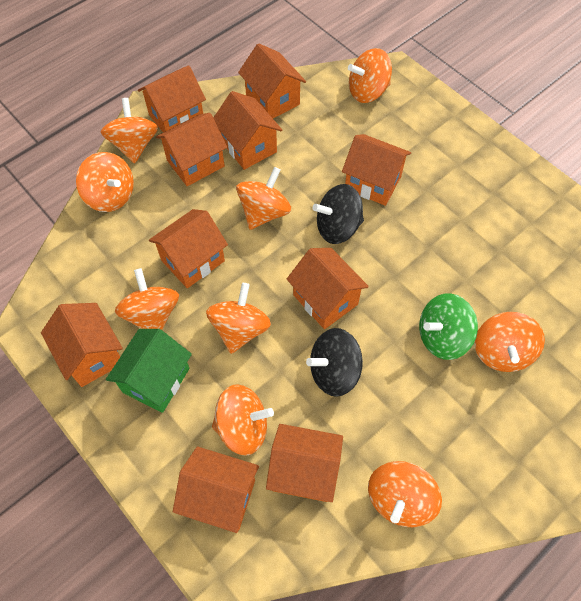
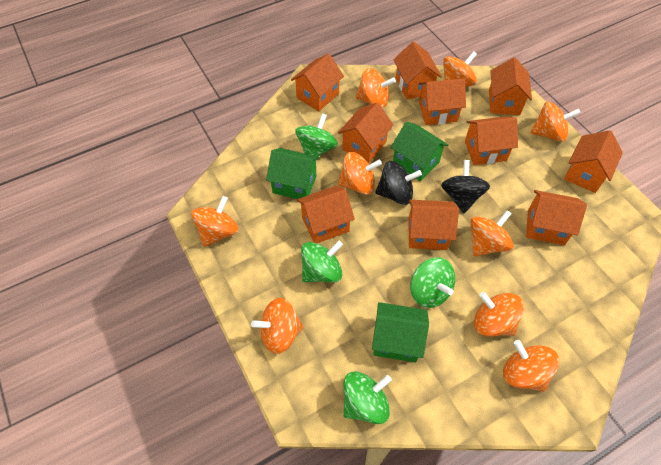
green house: 1 -> 3
green spinning top: 1 -> 4

